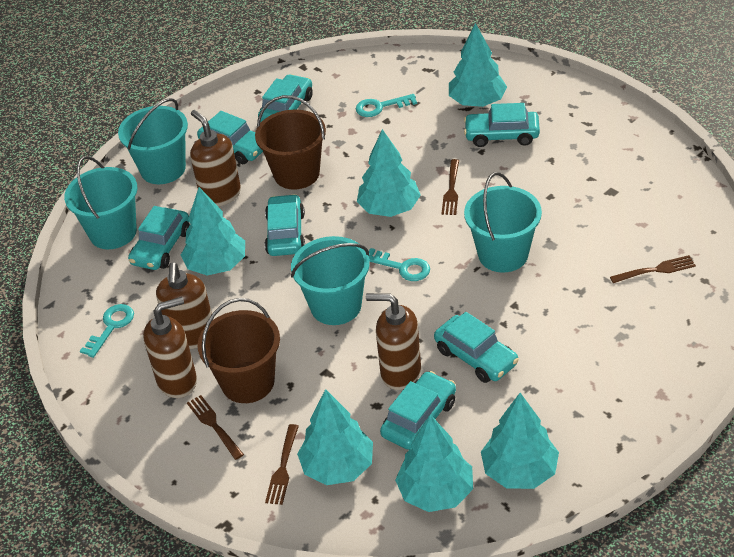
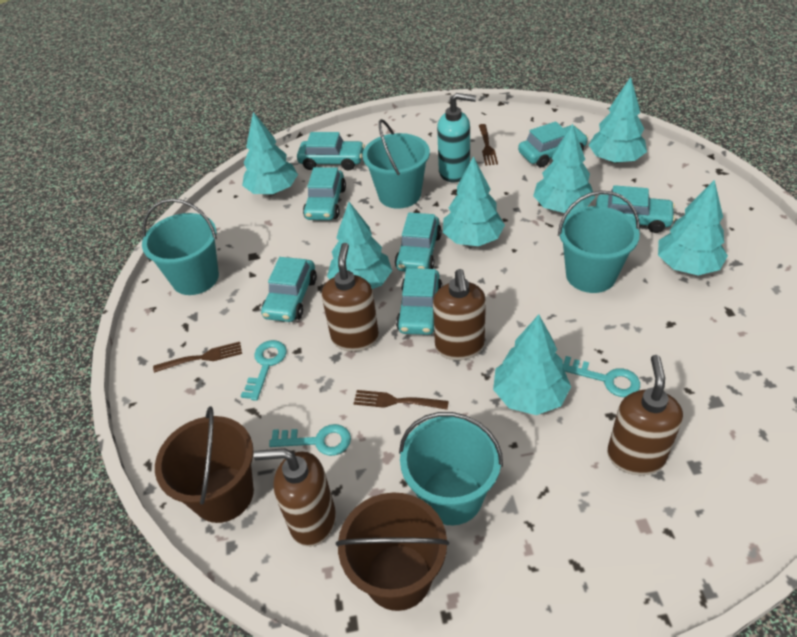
brown fork: 4 -> 3
turquoise soap dispenser: 0 -> 1
turquoise tree: 6 -> 7

